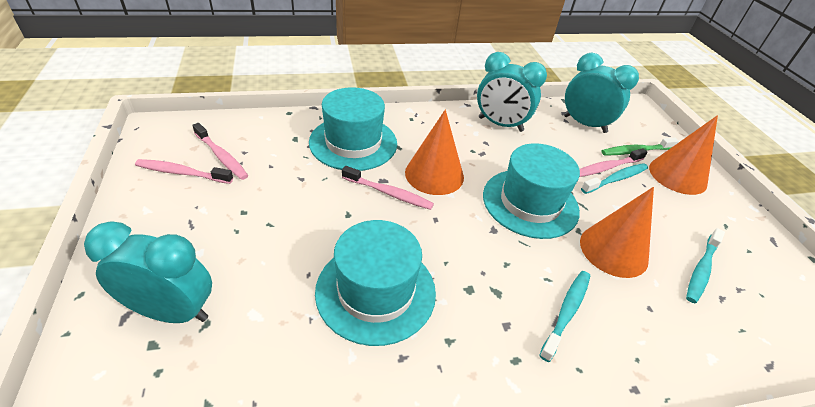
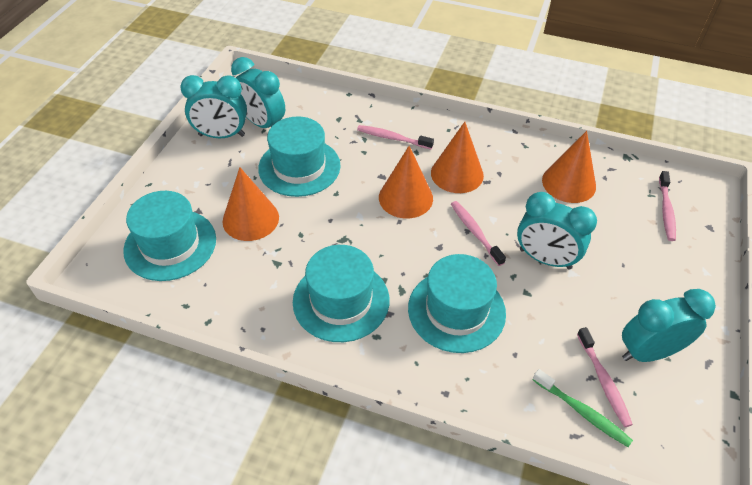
orange cone: 3 -> 4
turquoise clock: 3 -> 4
turquoise hat: 3 -> 4
turquoise toothbrush: 3 -> 0

